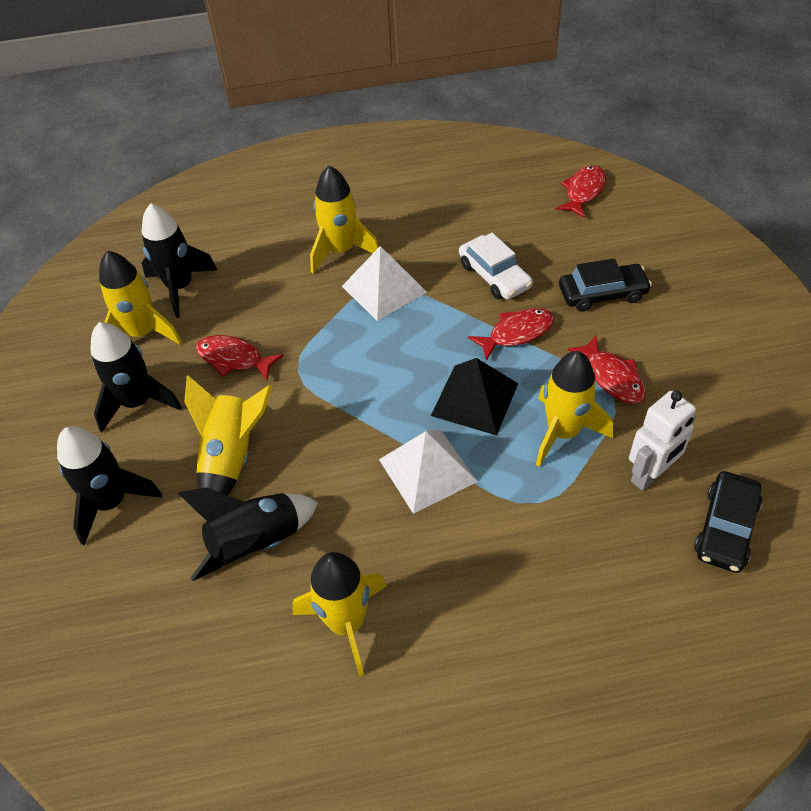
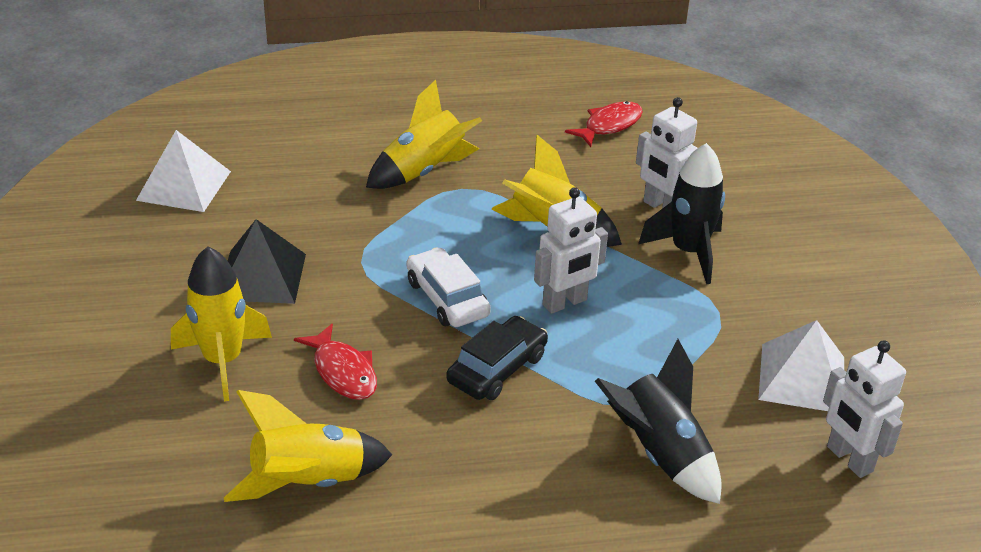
black car: 2 -> 1
black rocket: 4 -> 2
red fish: 4 -> 2
white robot: 1 -> 3
yellow rocket: 5 -> 4

